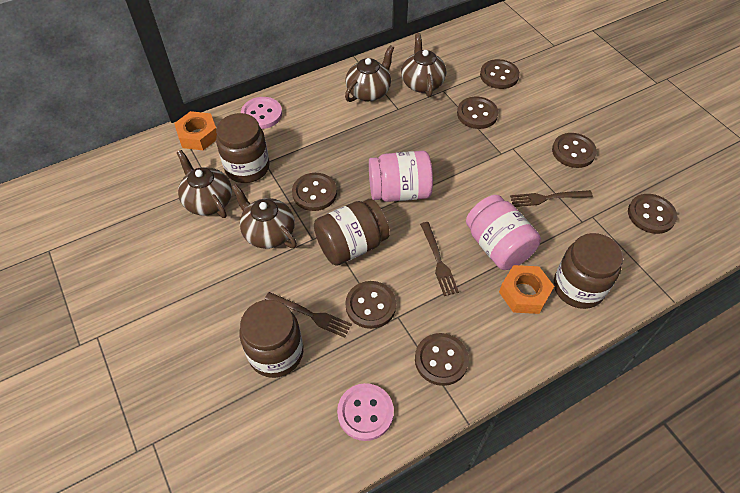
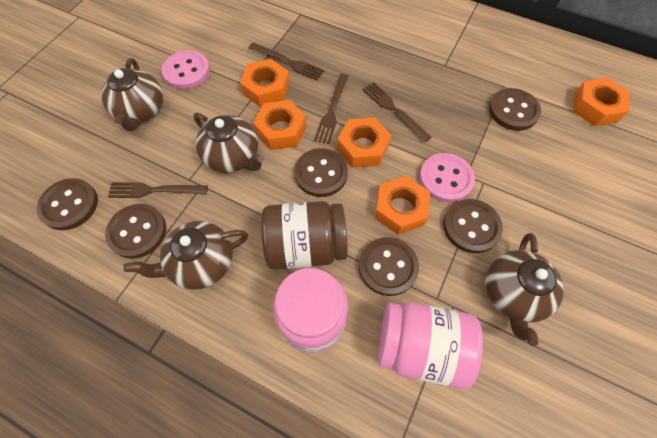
brown button: 7 -> 6
brown fork: 3 -> 4
brown jar: 4 -> 1
orange nut: 2 -> 5

